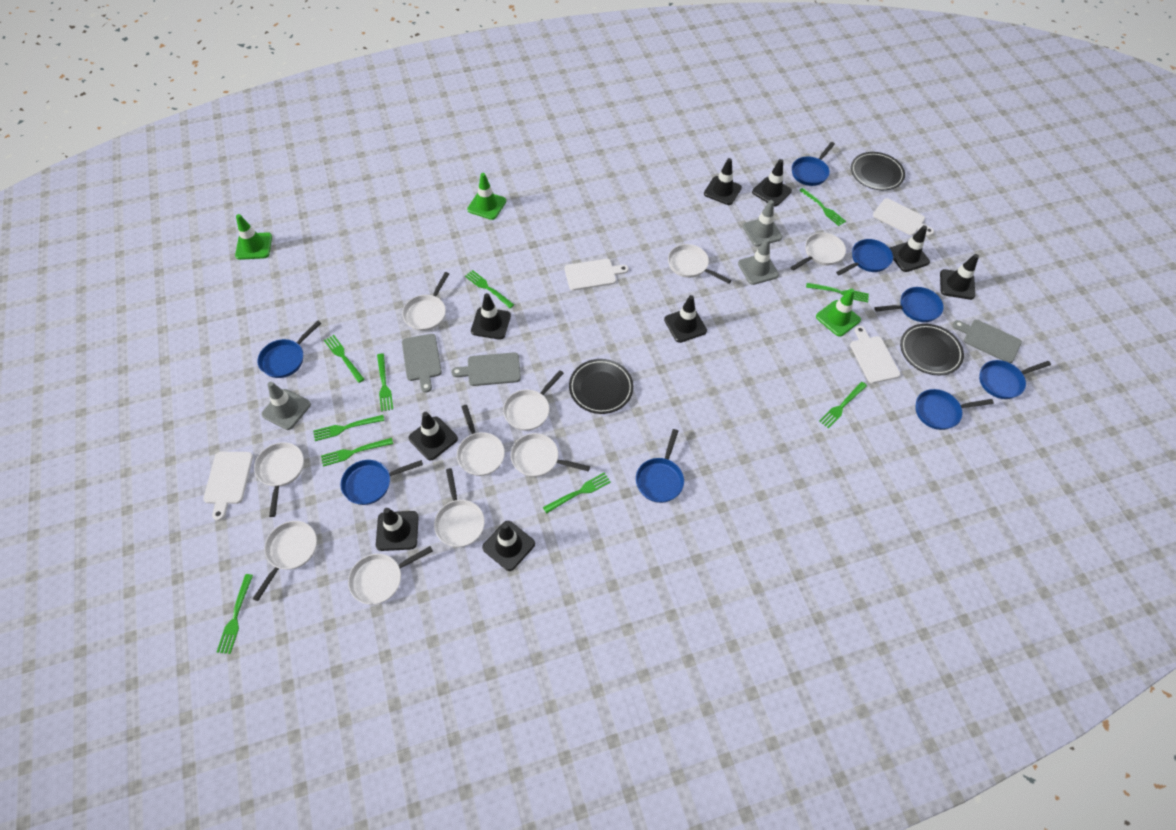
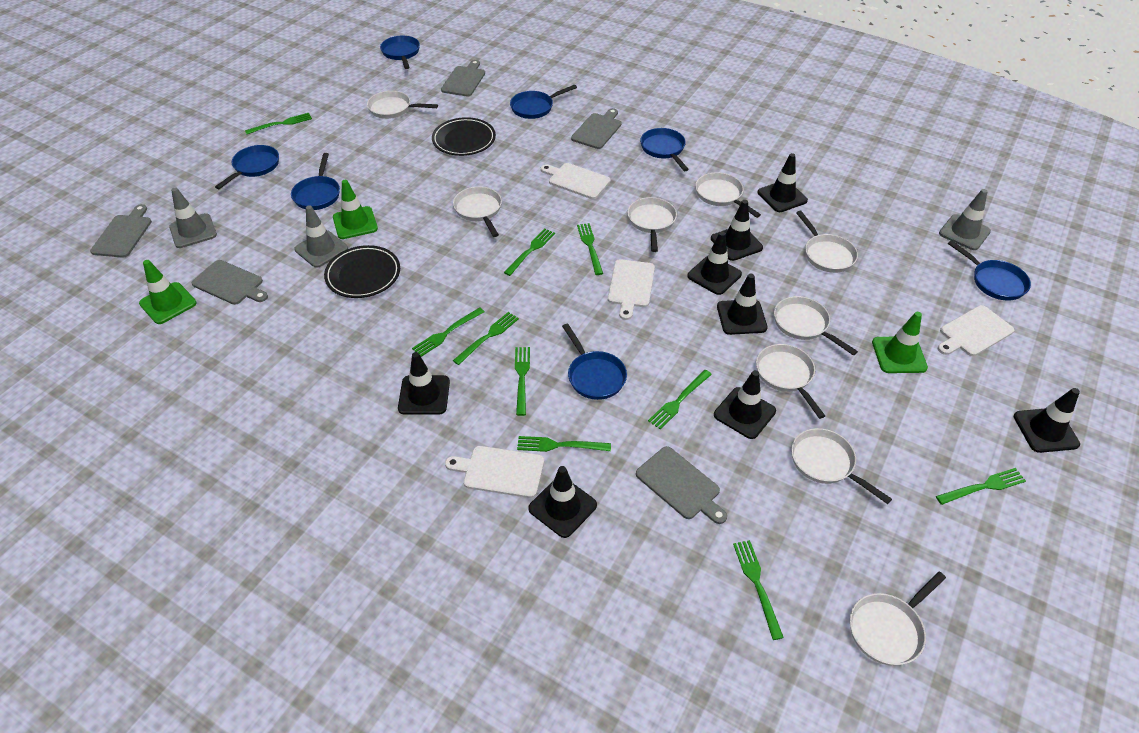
black plate: 3 -> 2
black traffic cone: 9 -> 8
blue pan: 8 -> 7
grey cutting board: 3 -> 5
white pan: 10 -> 9

